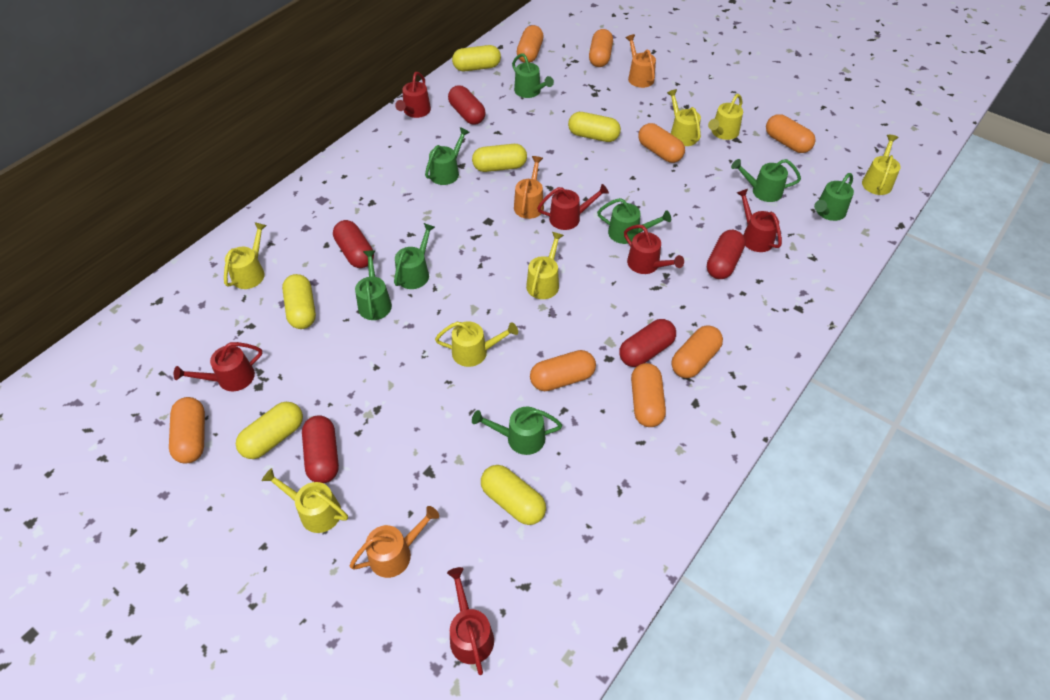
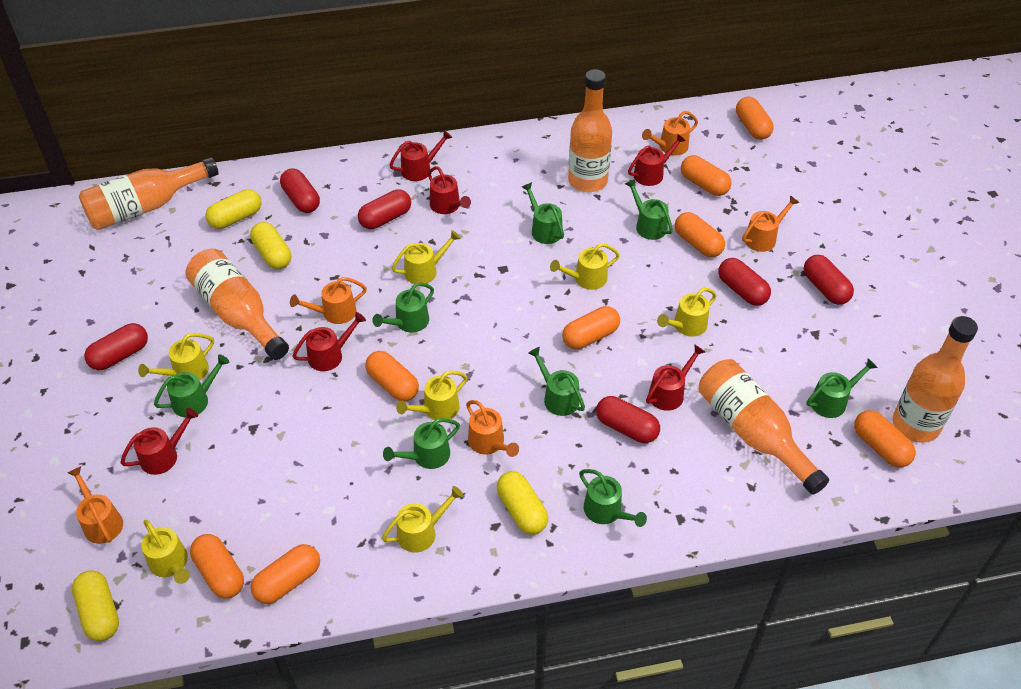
orange bottle: 0 -> 5
orange watering can: 3 -> 5
red capsule: 5 -> 6
yellow capsule: 6 -> 4

